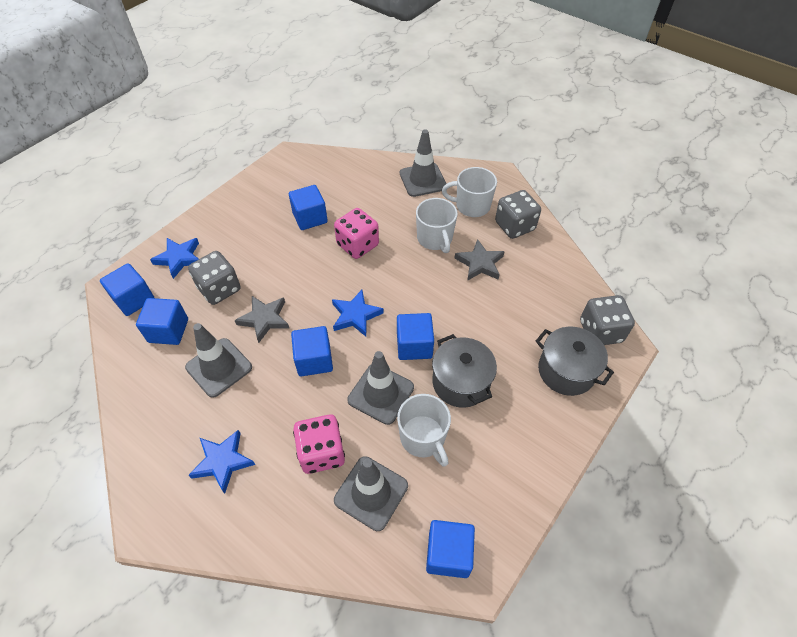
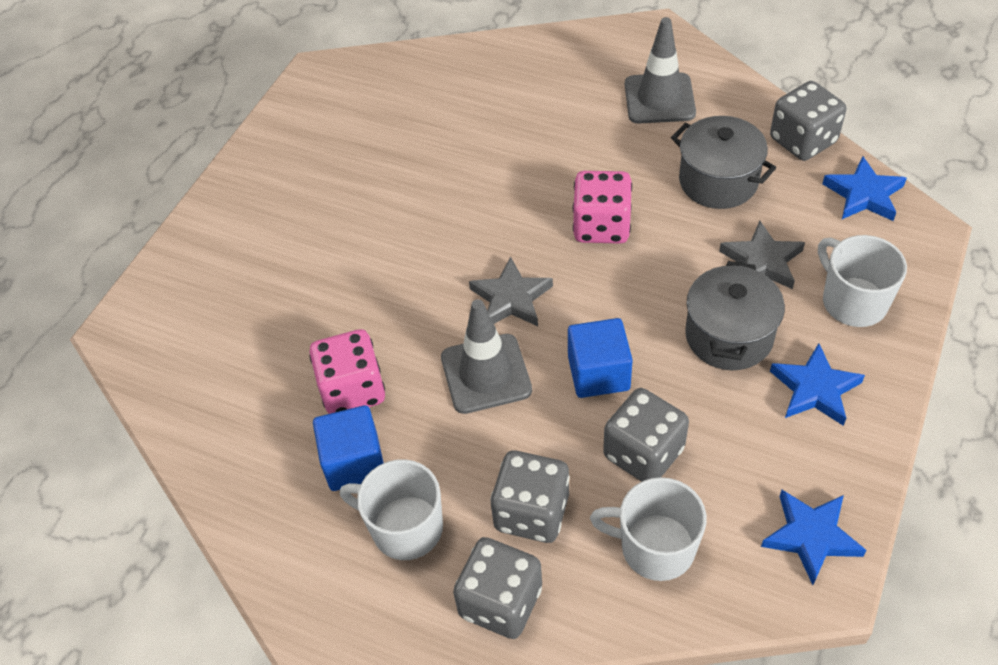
blue cube: 6 -> 2
grey dice: 3 -> 4
grey traffic cone: 4 -> 2

